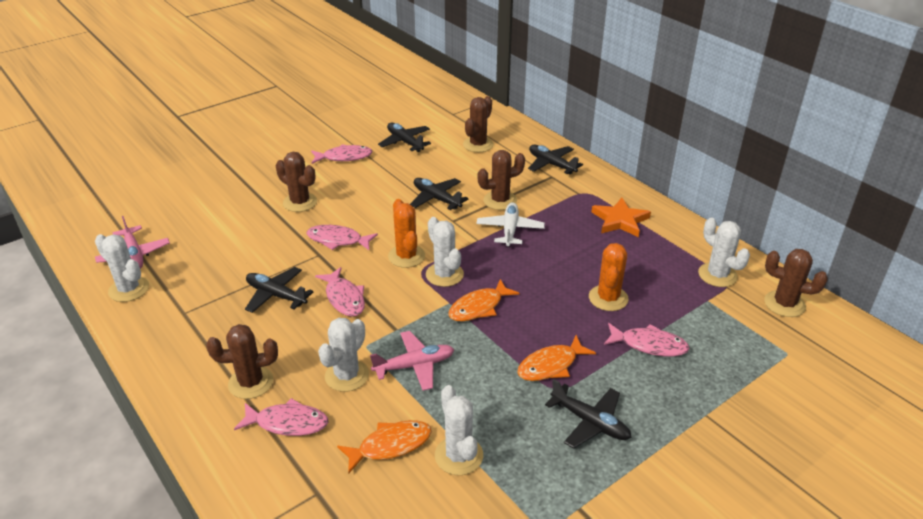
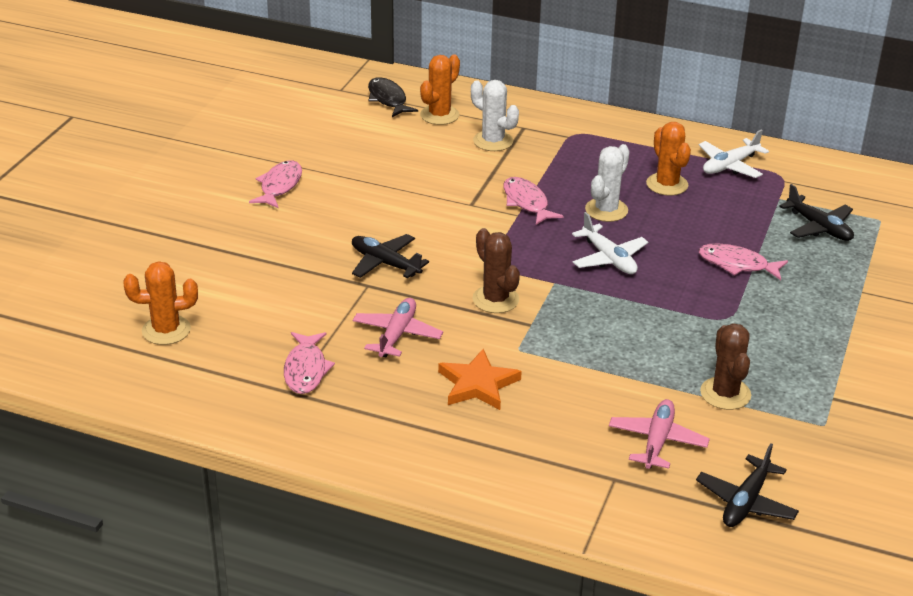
black fish: 0 -> 1
black plane: 5 -> 3
brown cactus: 5 -> 2
orange cactus: 2 -> 3
orange fish: 3 -> 0
pink fish: 5 -> 4
white cactus: 5 -> 2
white plane: 1 -> 2

